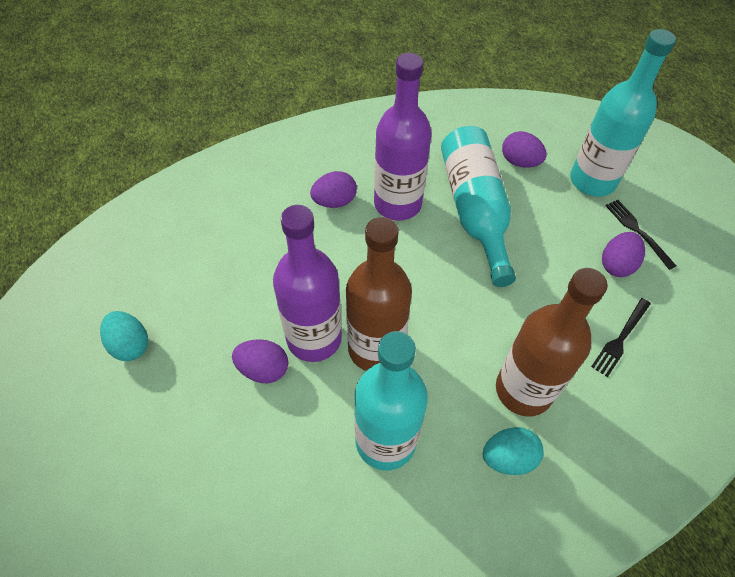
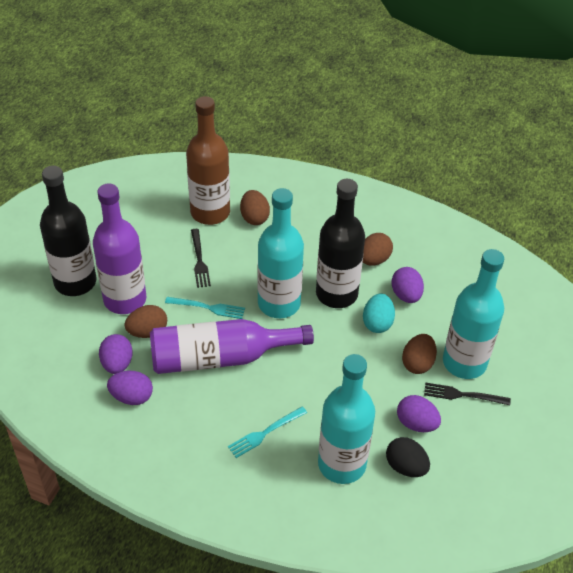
black bottle: 0 -> 2
black egg: 0 -> 1
brown bottle: 2 -> 1
brown egg: 0 -> 4
turquoise egg: 2 -> 1
turquoise fork: 0 -> 2

